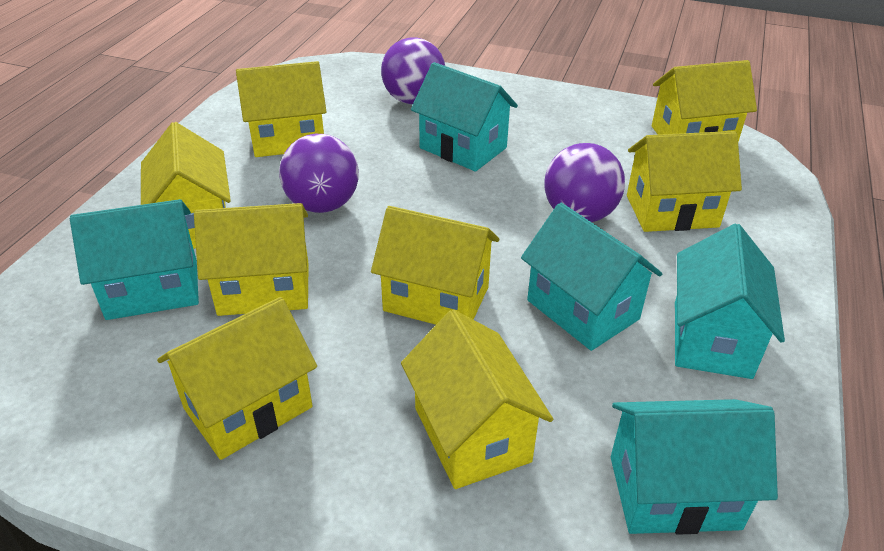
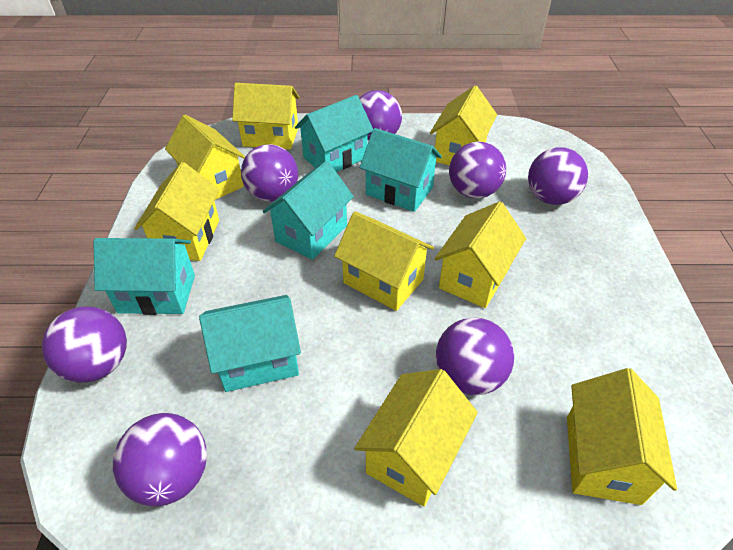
purple ball: 3 -> 7

